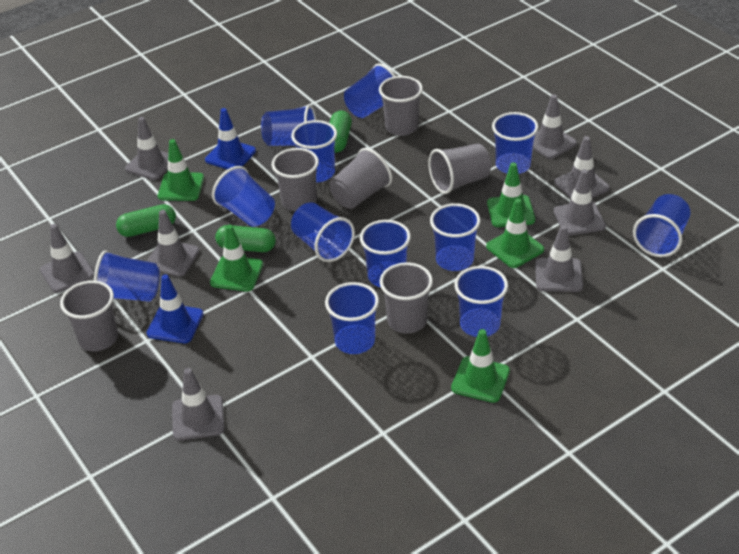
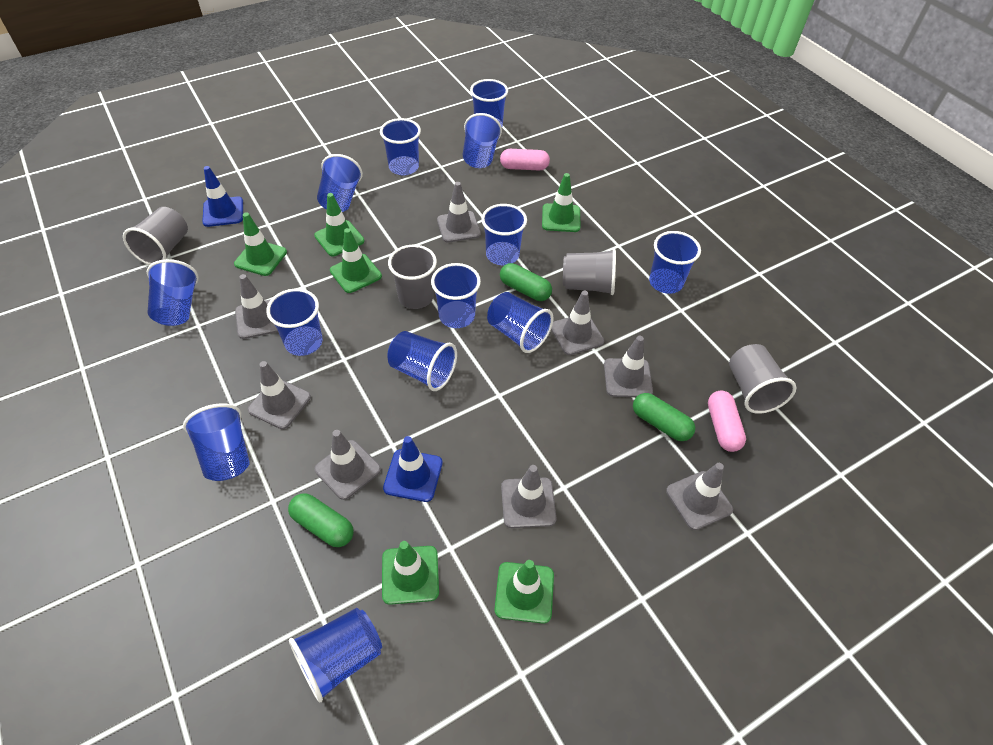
blue cup: 12 -> 13
green traffic cone: 5 -> 6
grey cup: 6 -> 4
pink capsule: 0 -> 2

